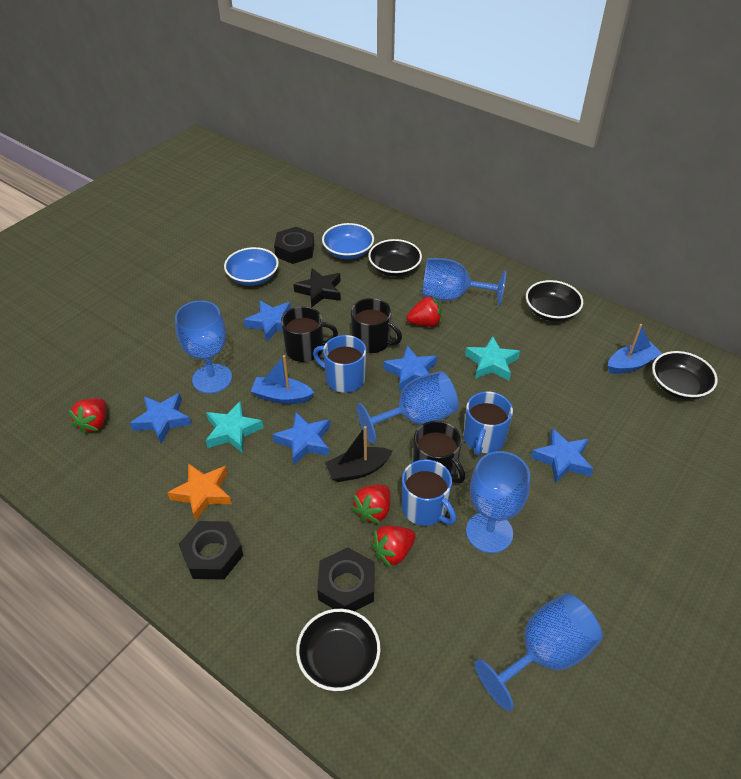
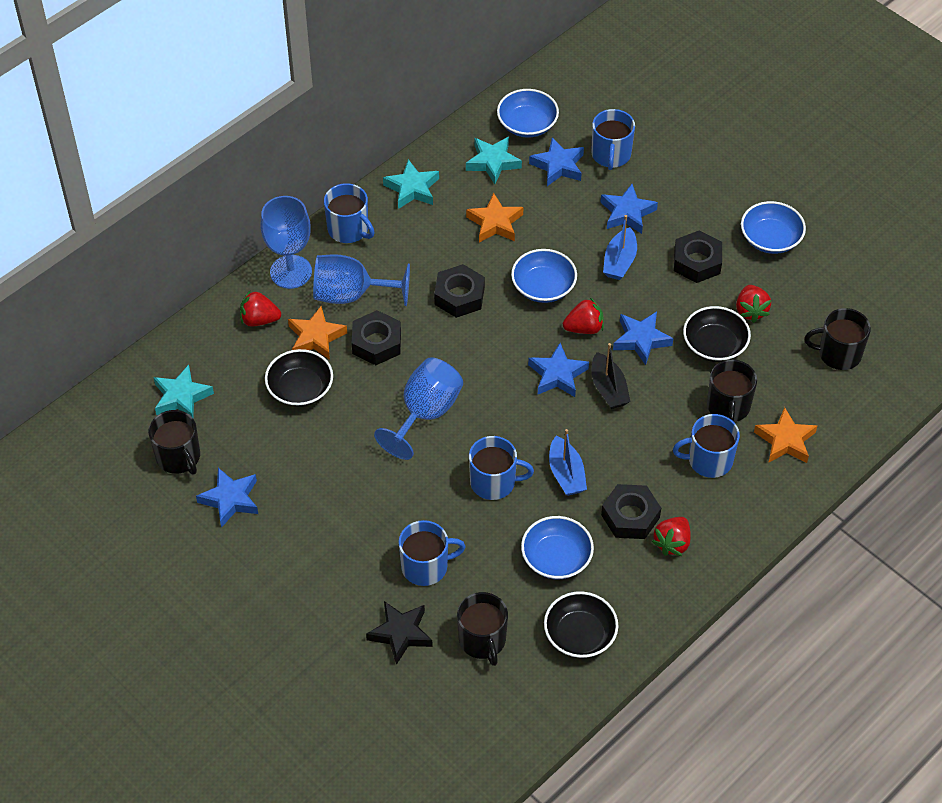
black bowl: 4 -> 3
black mug: 3 -> 4
black nut: 3 -> 4
blue bowl: 2 -> 4
blue goblet: 5 -> 3
blue mug: 3 -> 5
orange star: 1 -> 3
turquoise star: 2 -> 3

